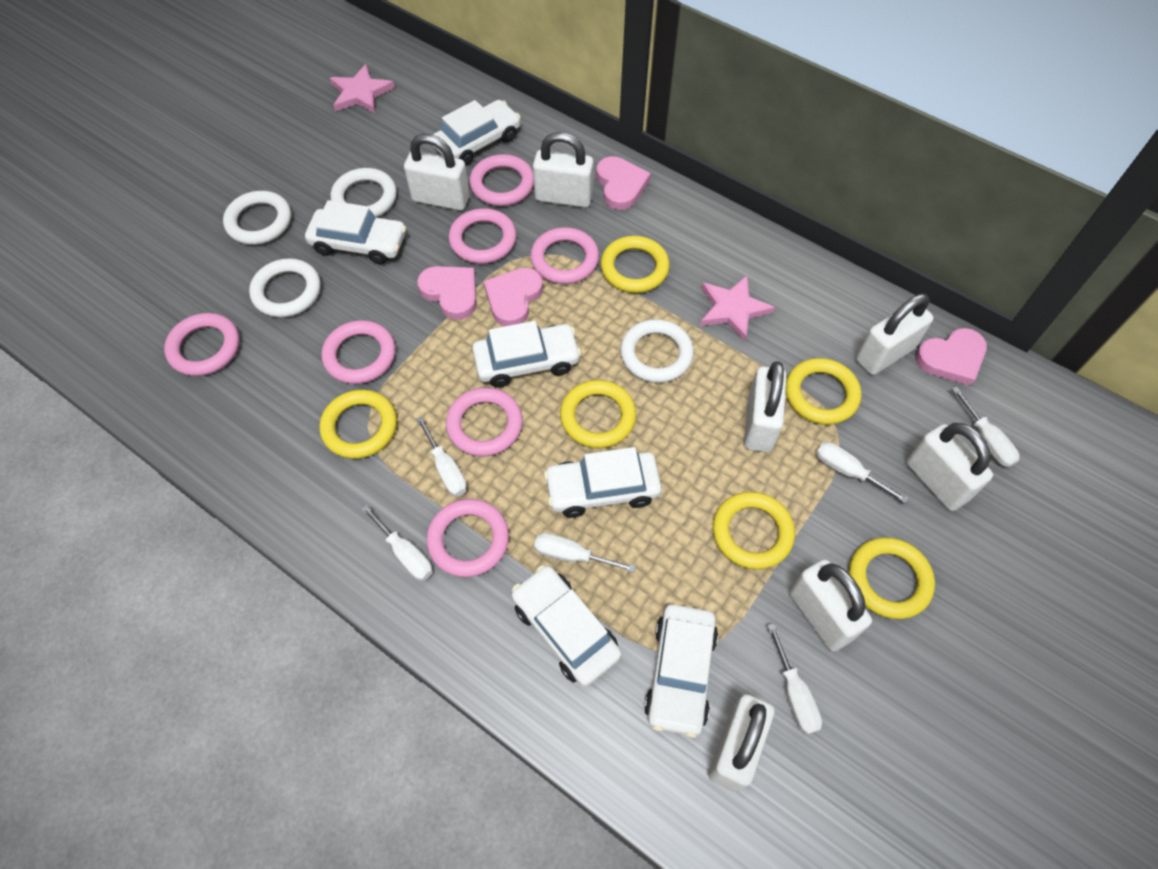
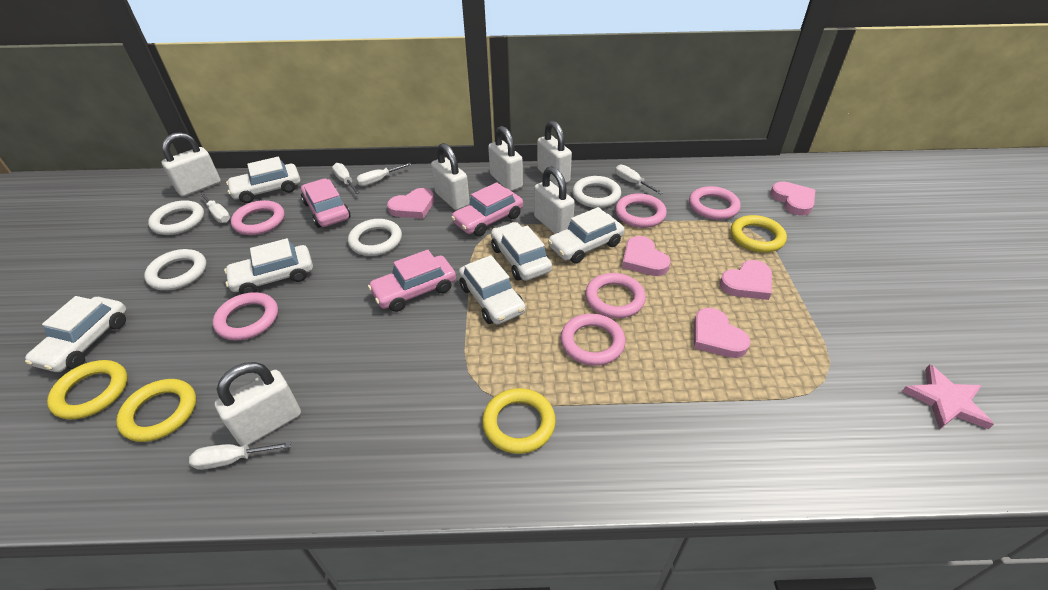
pink car: 0 -> 3
pink heart: 4 -> 5
pink ring: 7 -> 6
pink star: 2 -> 1
white padlock: 7 -> 6
white screwdriver: 6 -> 5
yellow ring: 6 -> 4

